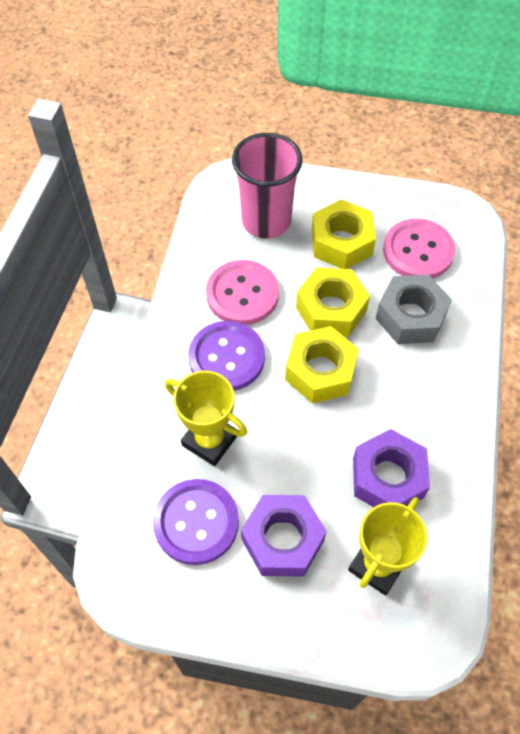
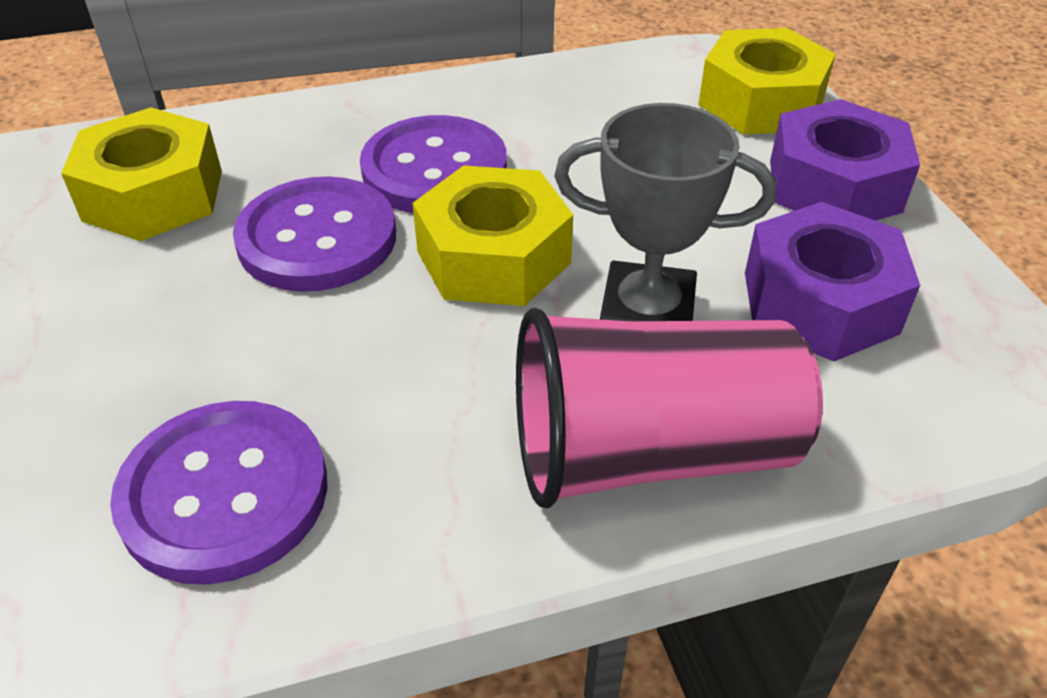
grey nut: 1 -> 0
grey trophy: 0 -> 1
pink button: 2 -> 0
purple button: 2 -> 3
yellow trophy: 2 -> 0

